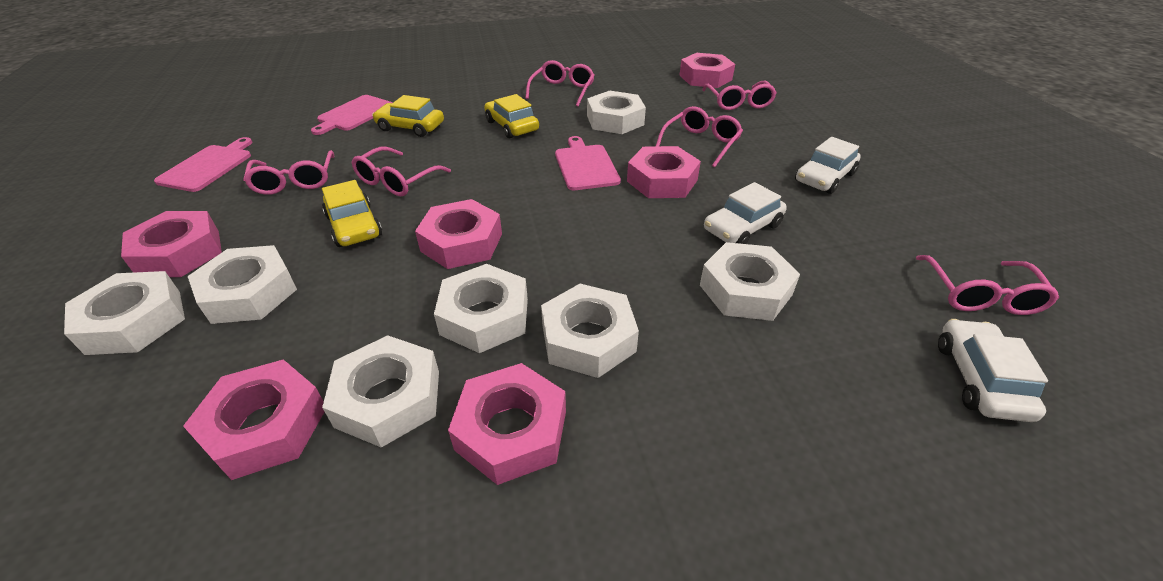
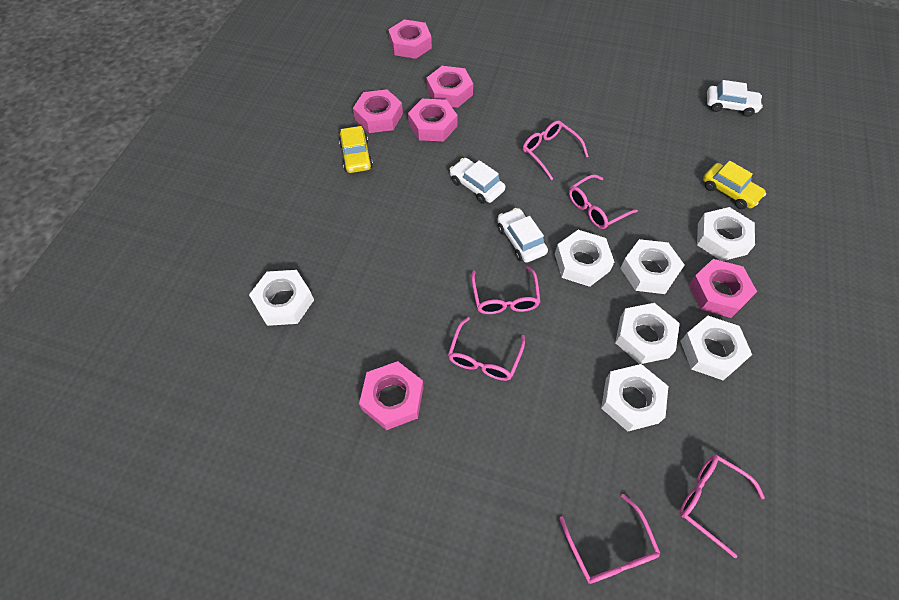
pink cutting board: 3 -> 0
yellow car: 3 -> 2

